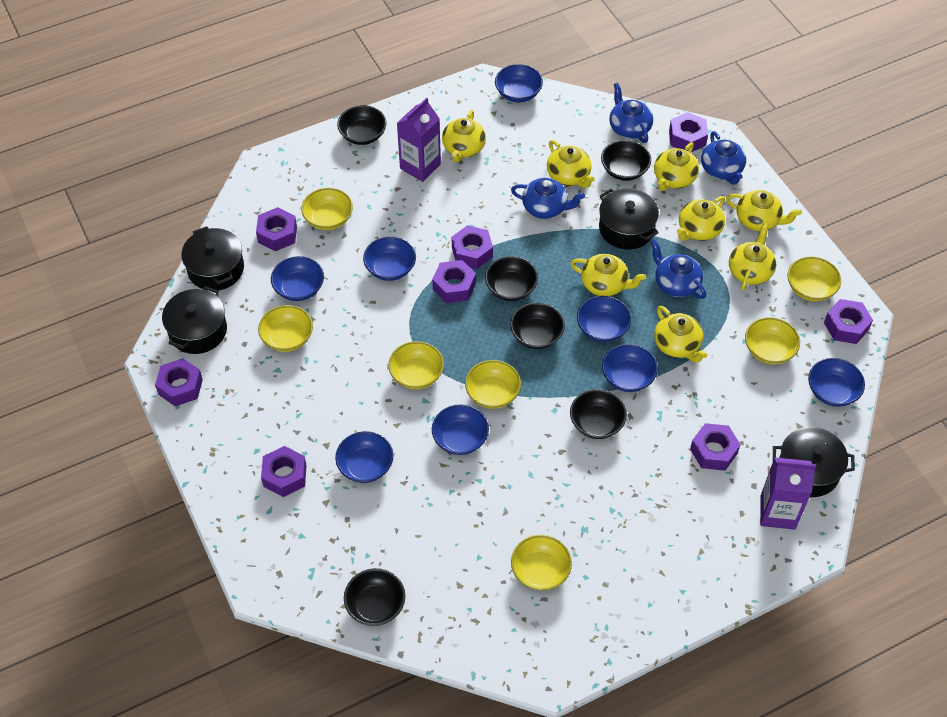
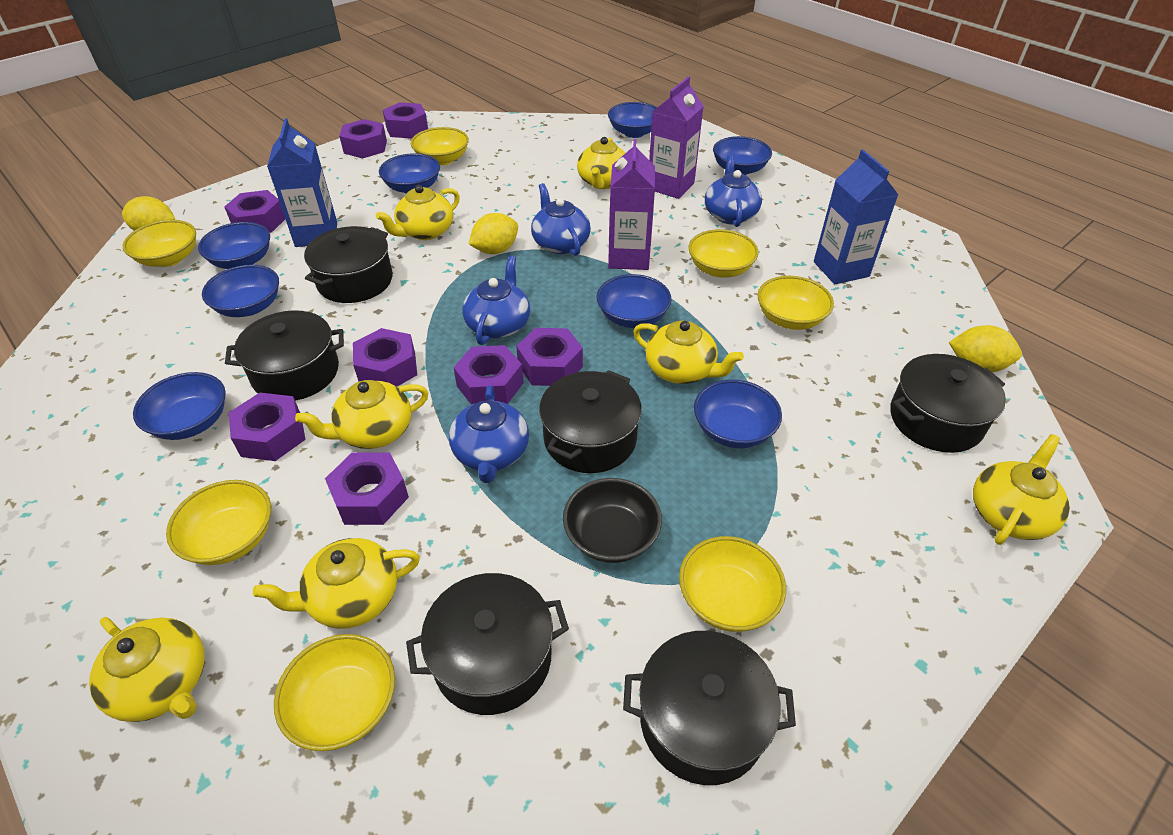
black bowl: 6 -> 1
black pot: 4 -> 6
blue carton: 0 -> 2
yellow lemon: 0 -> 3
yellow teapot: 8 -> 7

